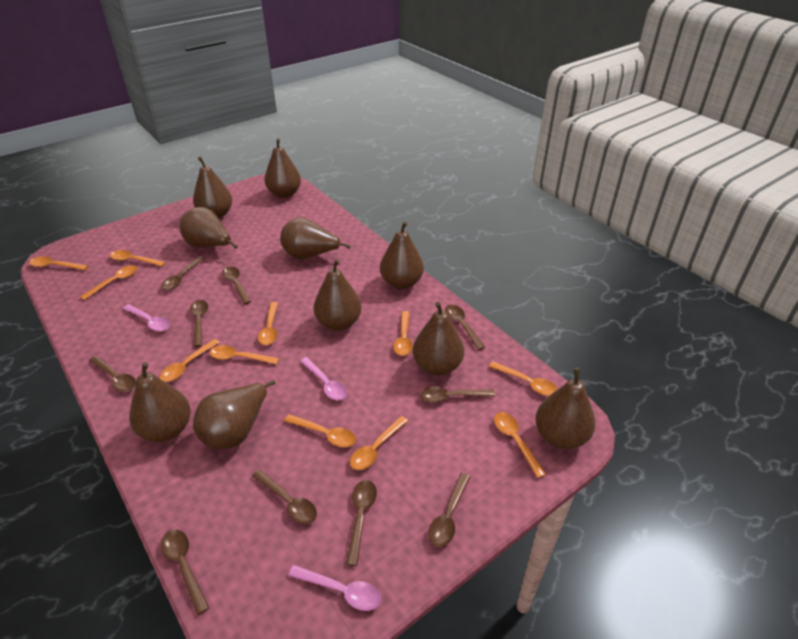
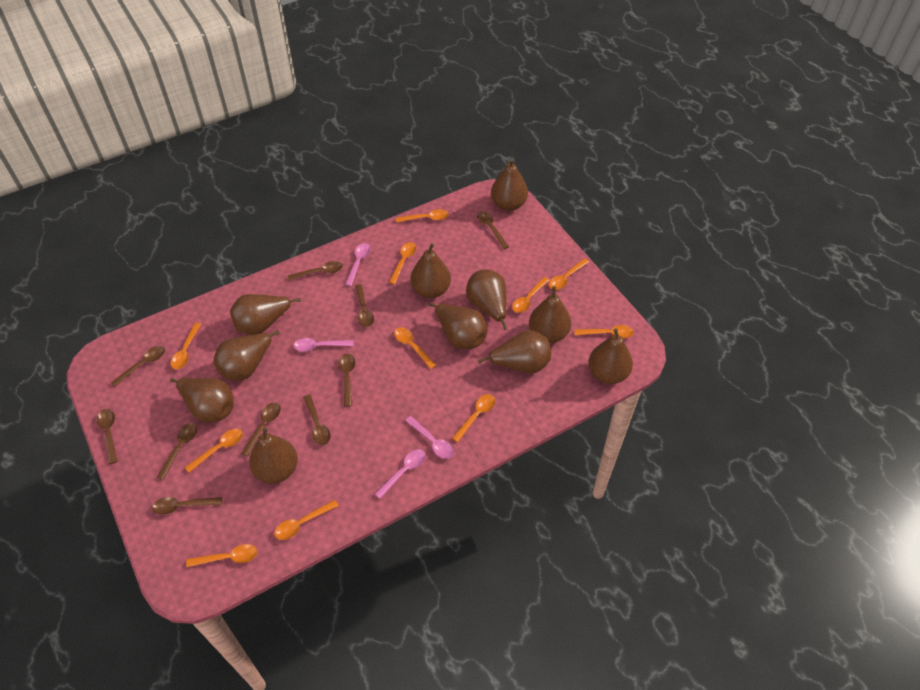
brown pear: 10 -> 11
pink spoon: 3 -> 4

